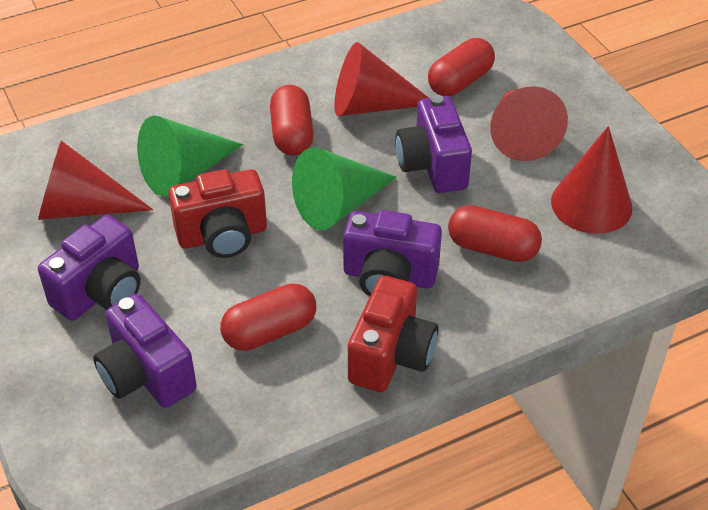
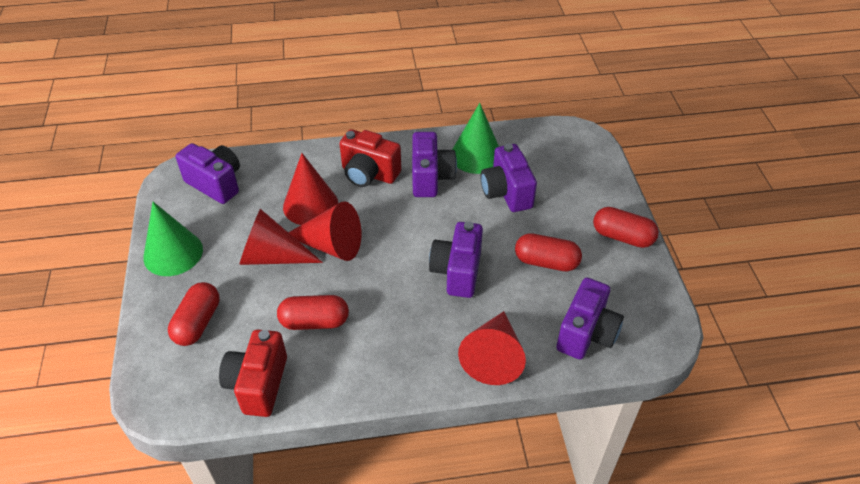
purple camera: 4 -> 5

